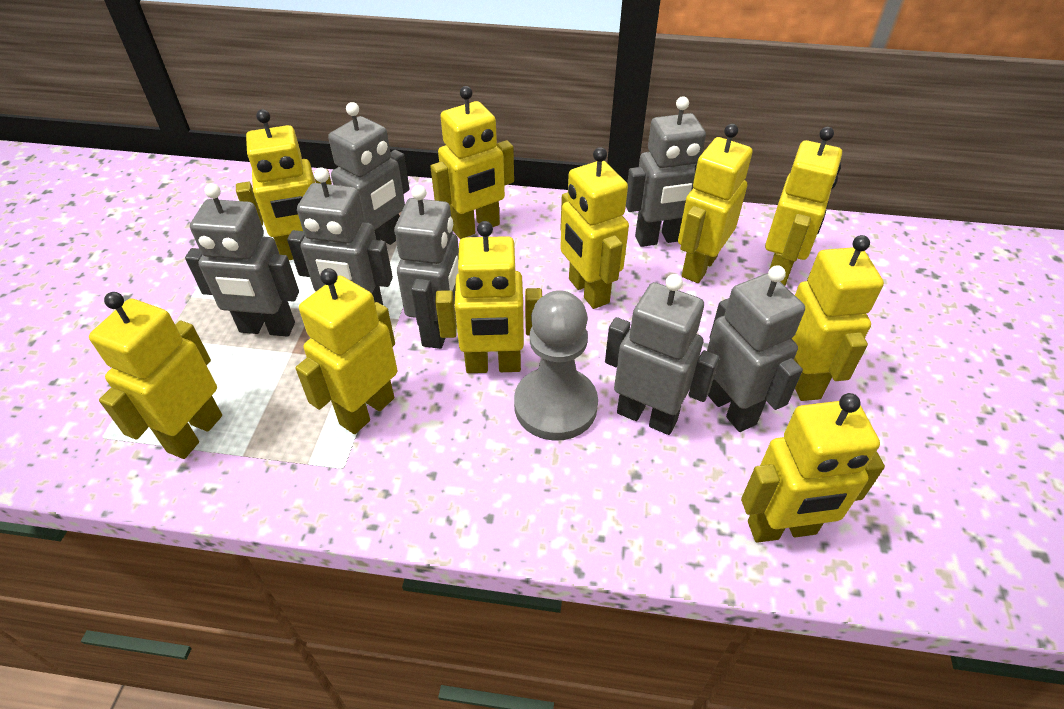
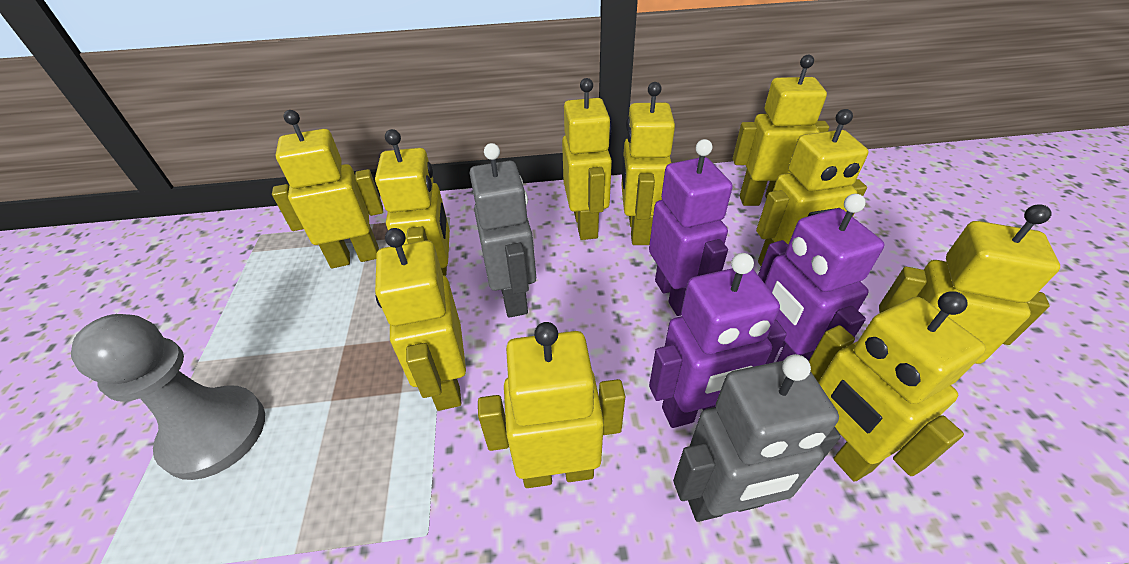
grey robot: 7 -> 2
purple robot: 0 -> 3

